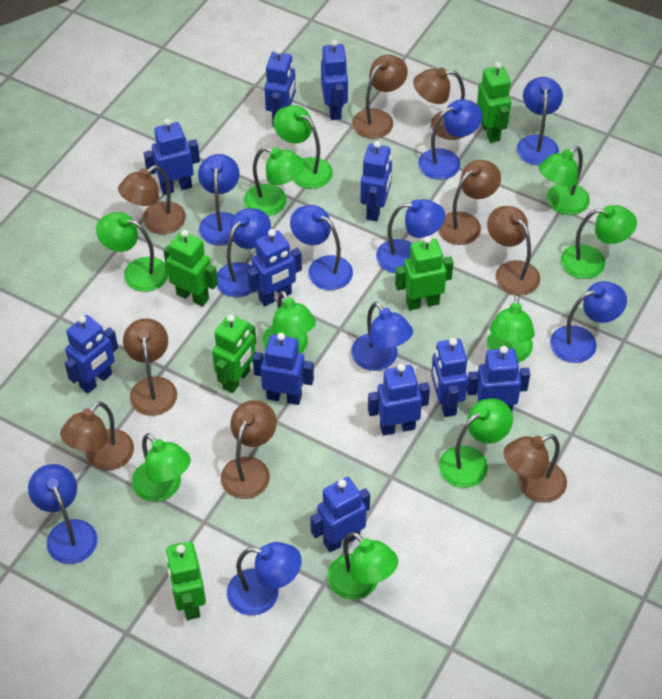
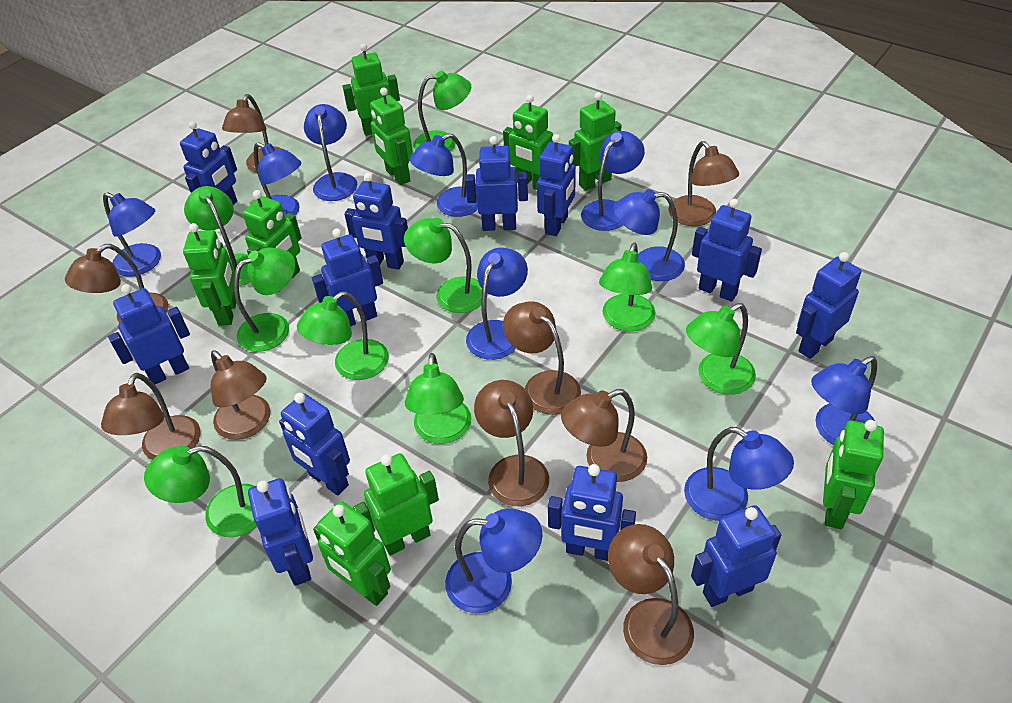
blue robot: 11 -> 12
green lamp: 10 -> 9
green robot: 5 -> 9

